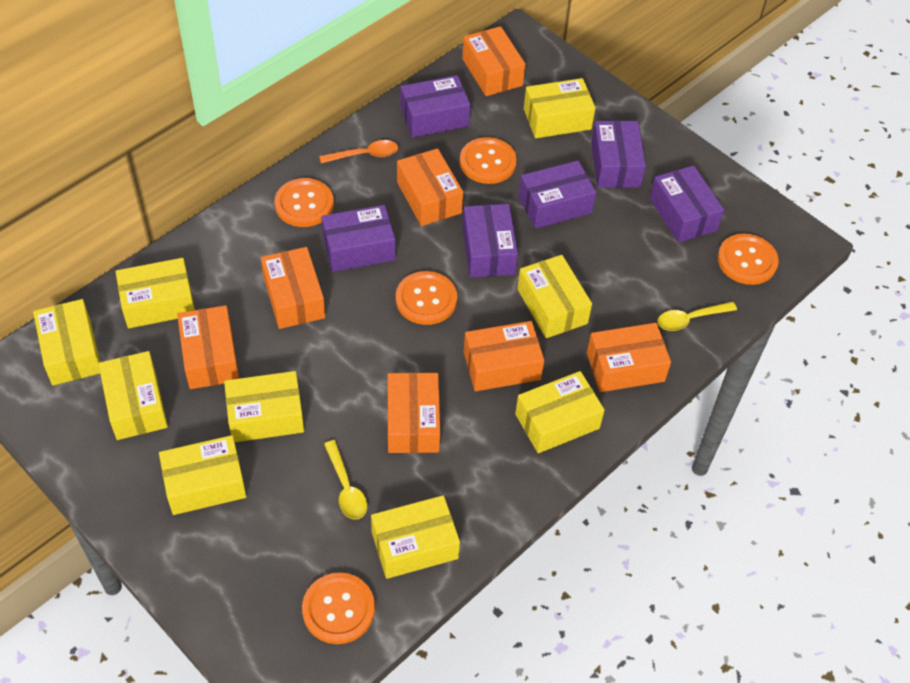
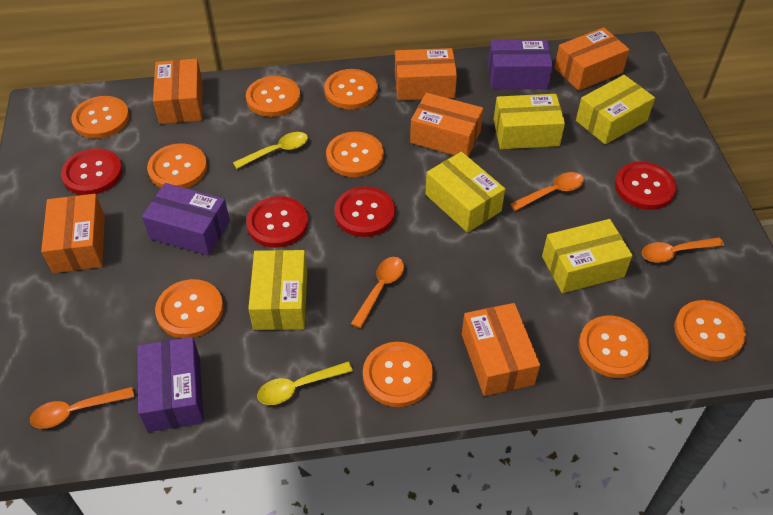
orange box: 7 -> 6
orange button: 5 -> 9
orange spoon: 1 -> 4
purple box: 6 -> 3
red button: 0 -> 4
yellow box: 9 -> 5

